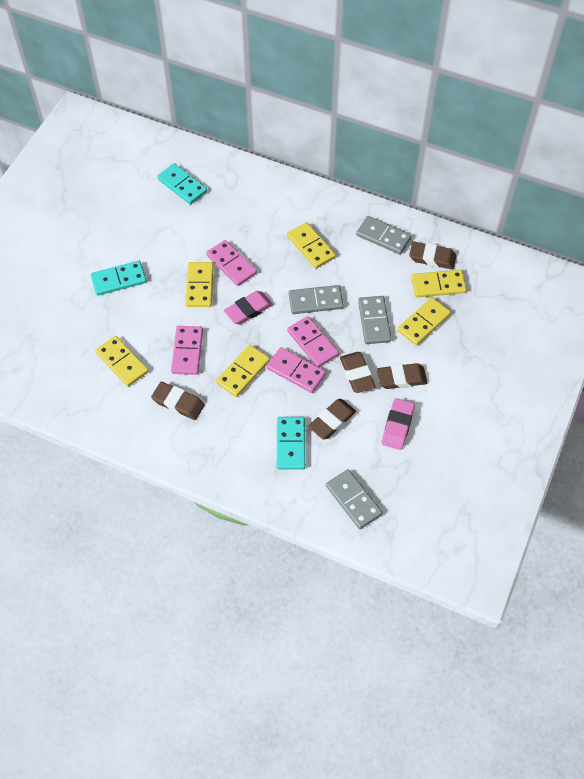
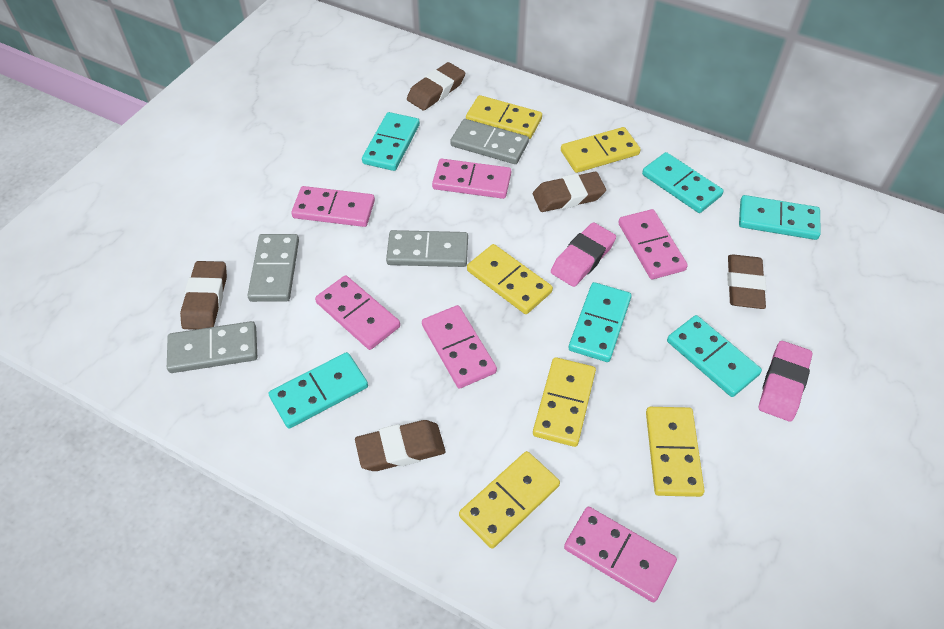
pink domino: 4 -> 6
turquoise domino: 3 -> 6

